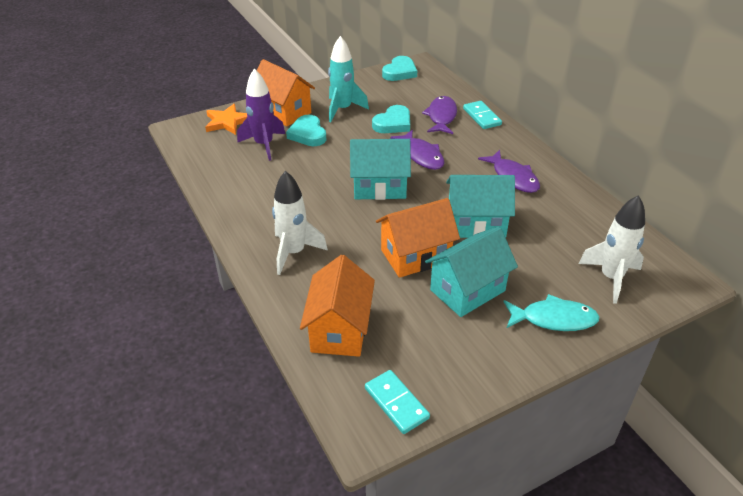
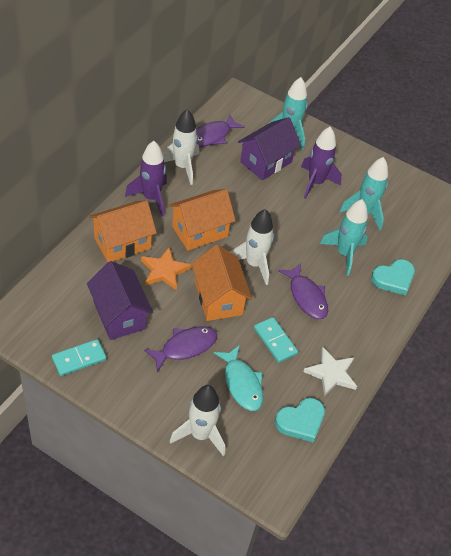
purple house: 0 -> 2
purple rocket: 1 -> 2
turquoise heart: 3 -> 2
turquoise house: 3 -> 0
turquoise rocket: 1 -> 3
white rocket: 2 -> 3
white star: 0 -> 1

